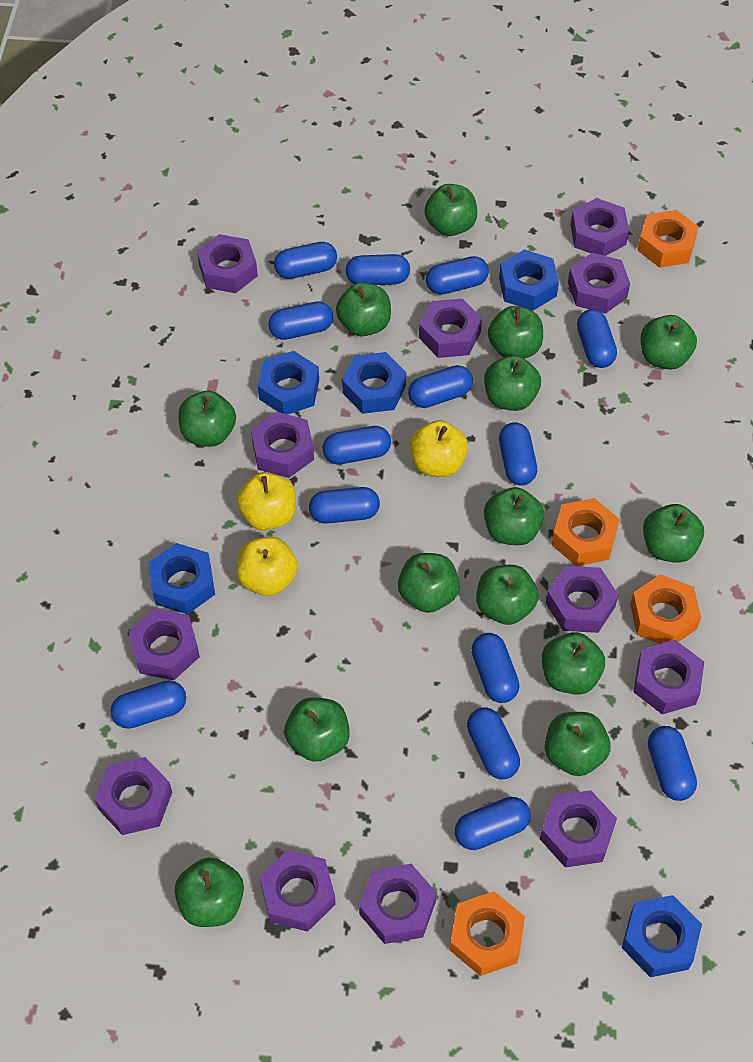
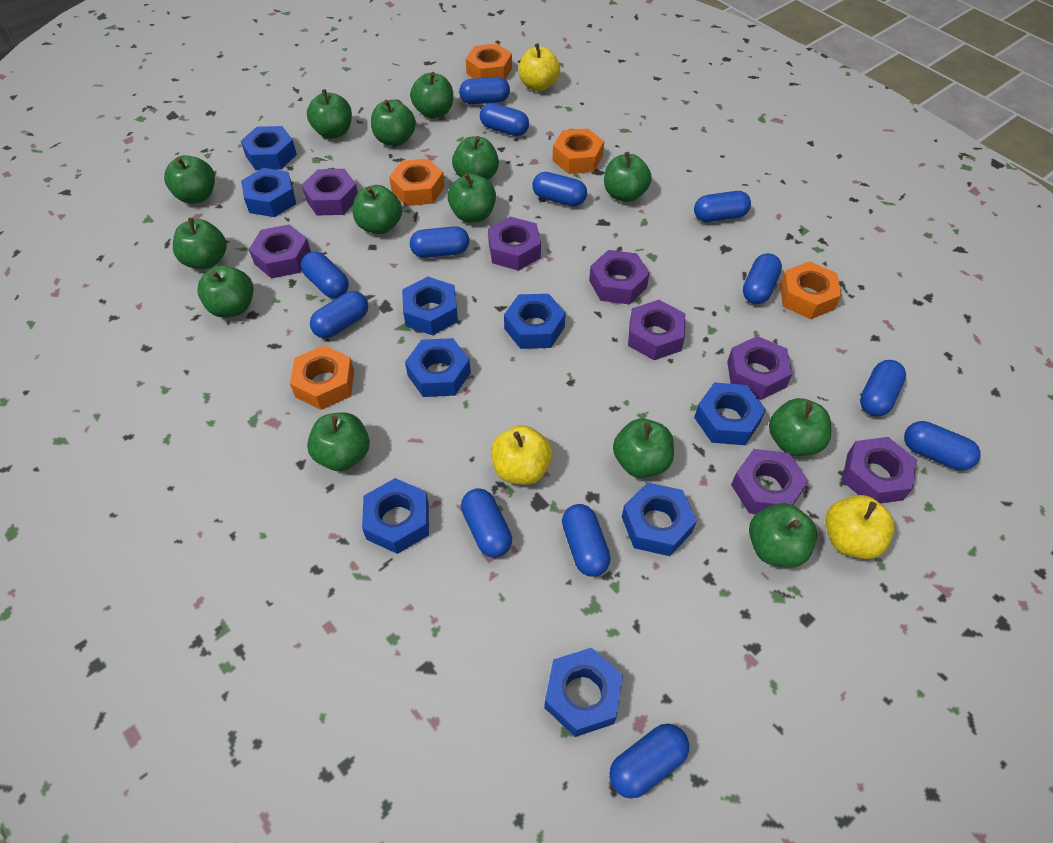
blue capsule: 14 -> 13
blue nut: 5 -> 9
orange nut: 4 -> 5
purple nut: 12 -> 8

